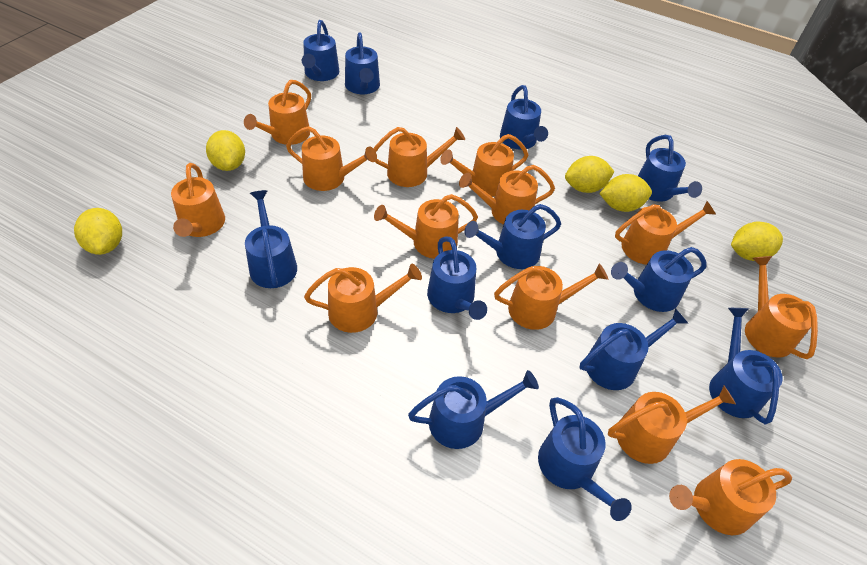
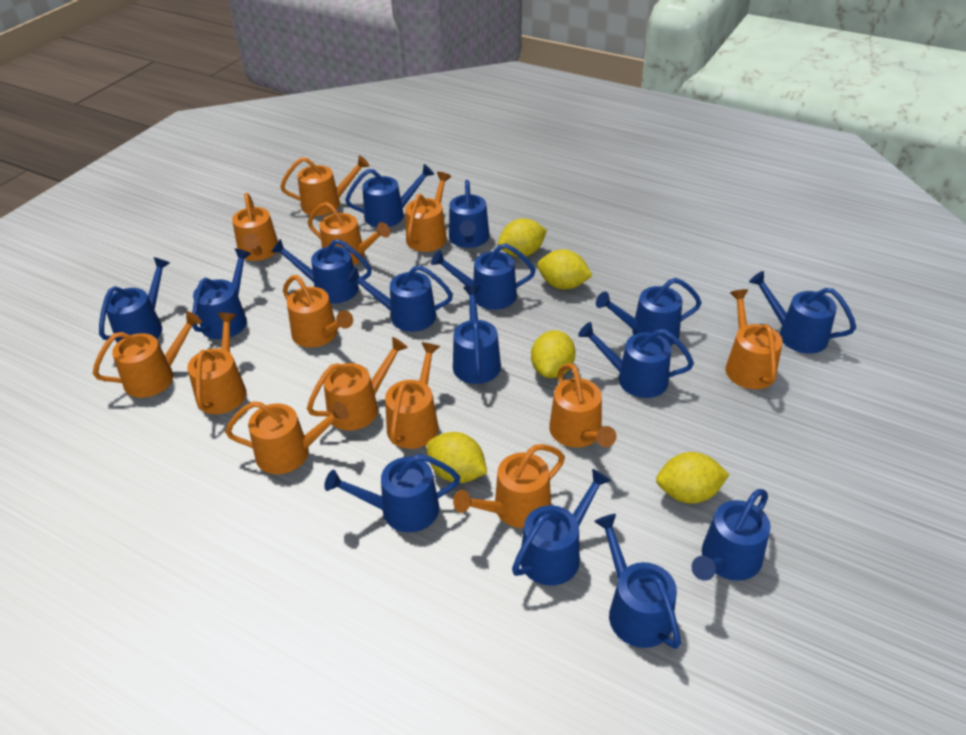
blue watering can: 12 -> 15

